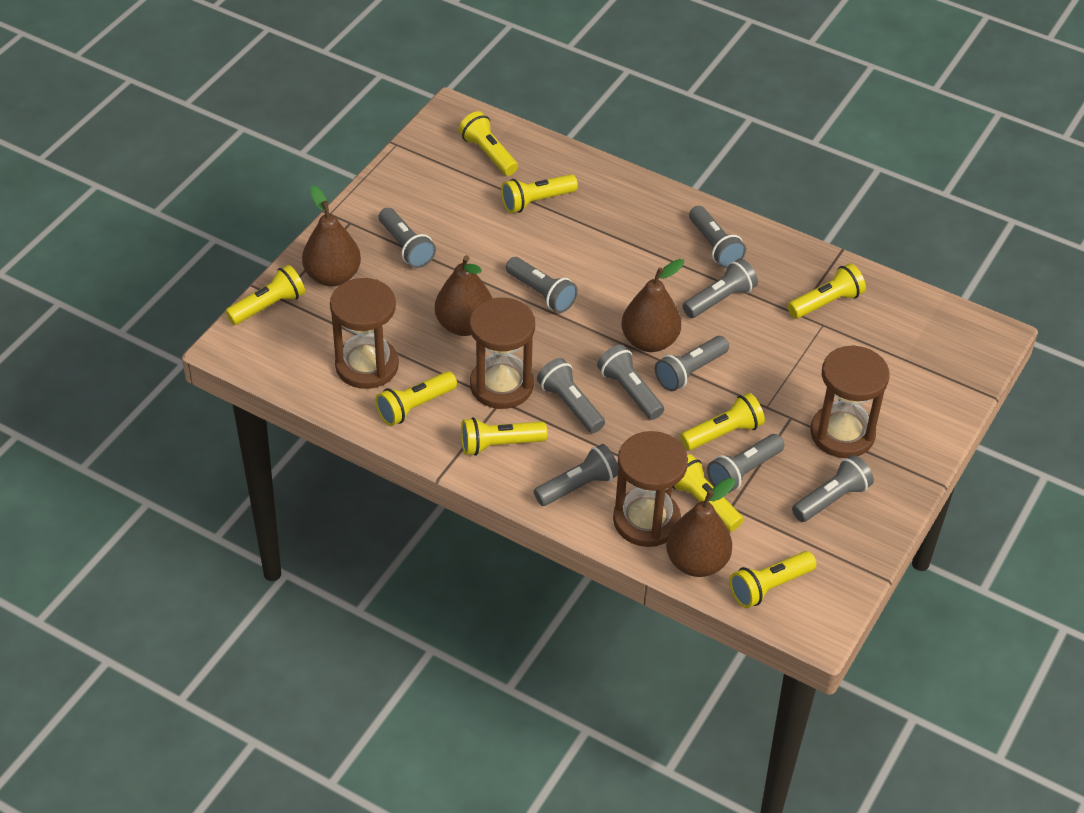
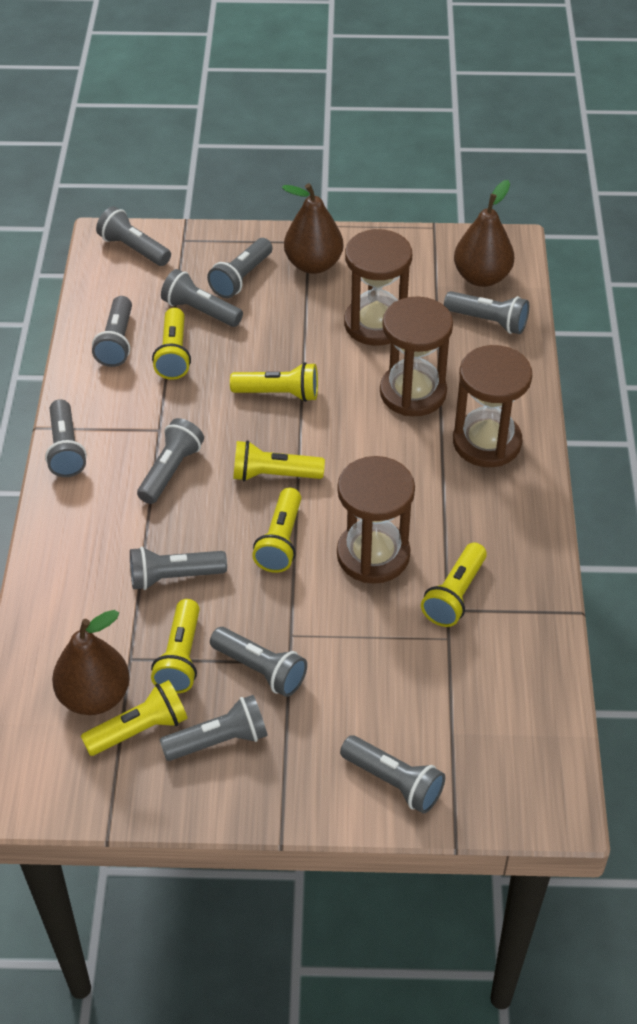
brown pear: 4 -> 3
grey flashlight: 10 -> 11
yellow flashlight: 9 -> 7

